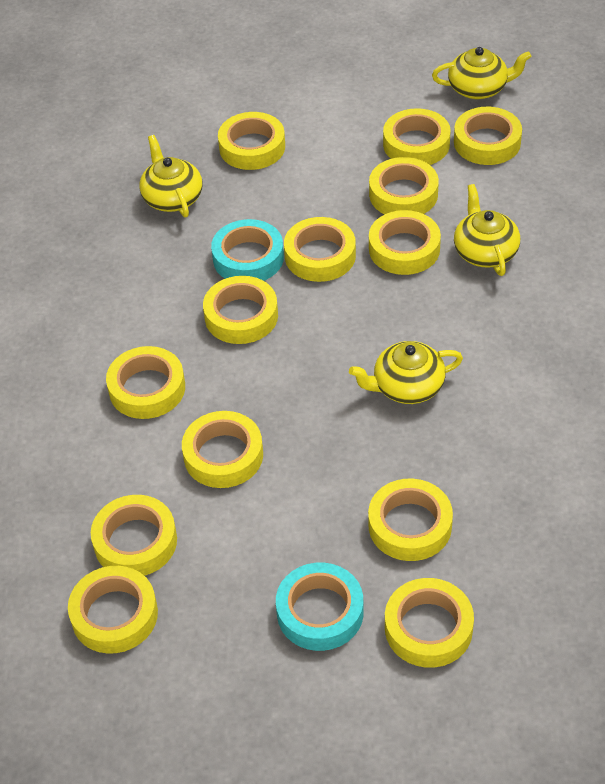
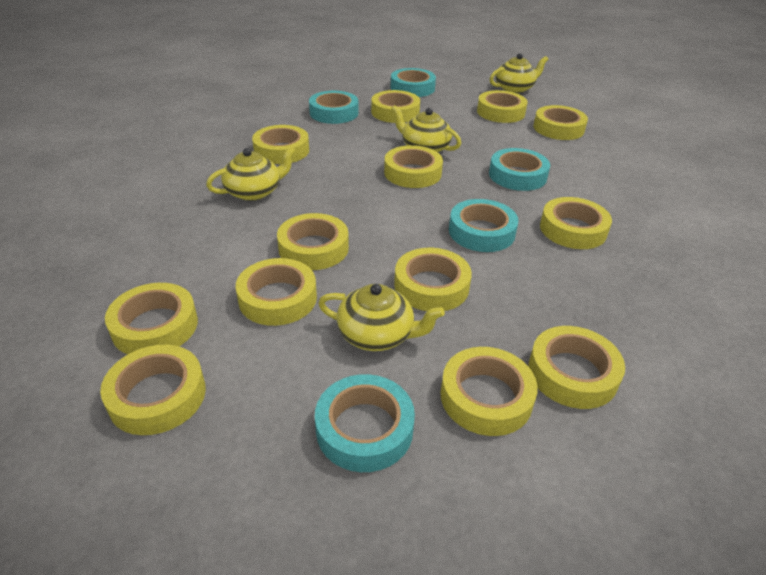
turquoise tape: 2 -> 5

